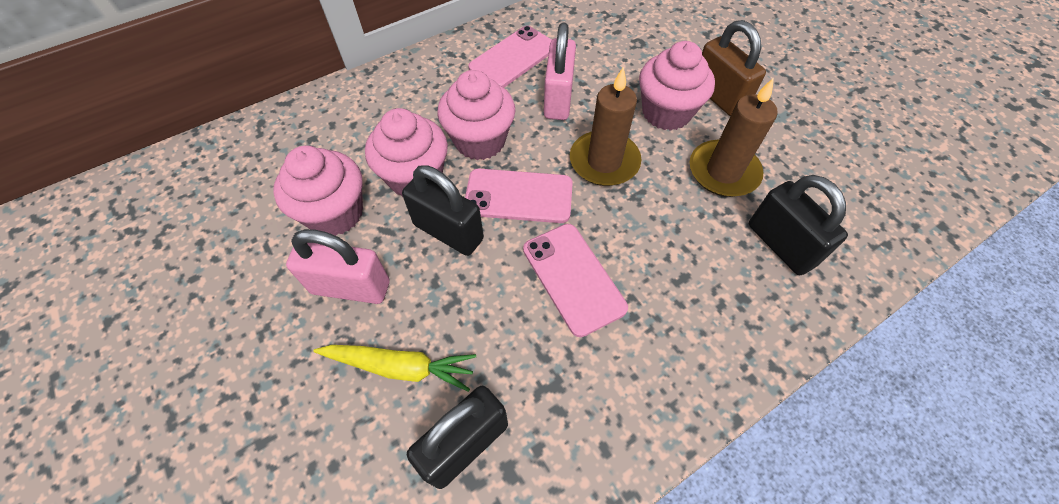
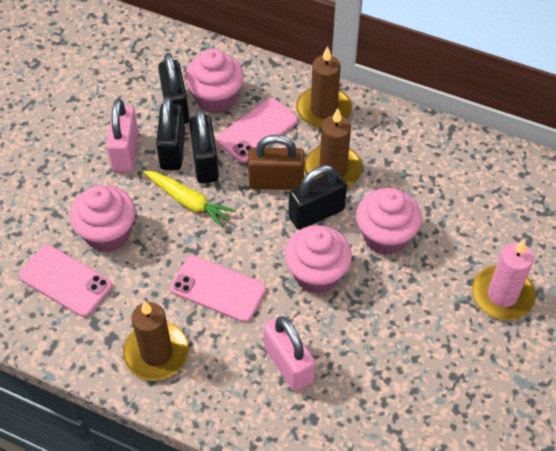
black padlock: 3 -> 4
brown candle: 2 -> 3
pink candle: 0 -> 1

